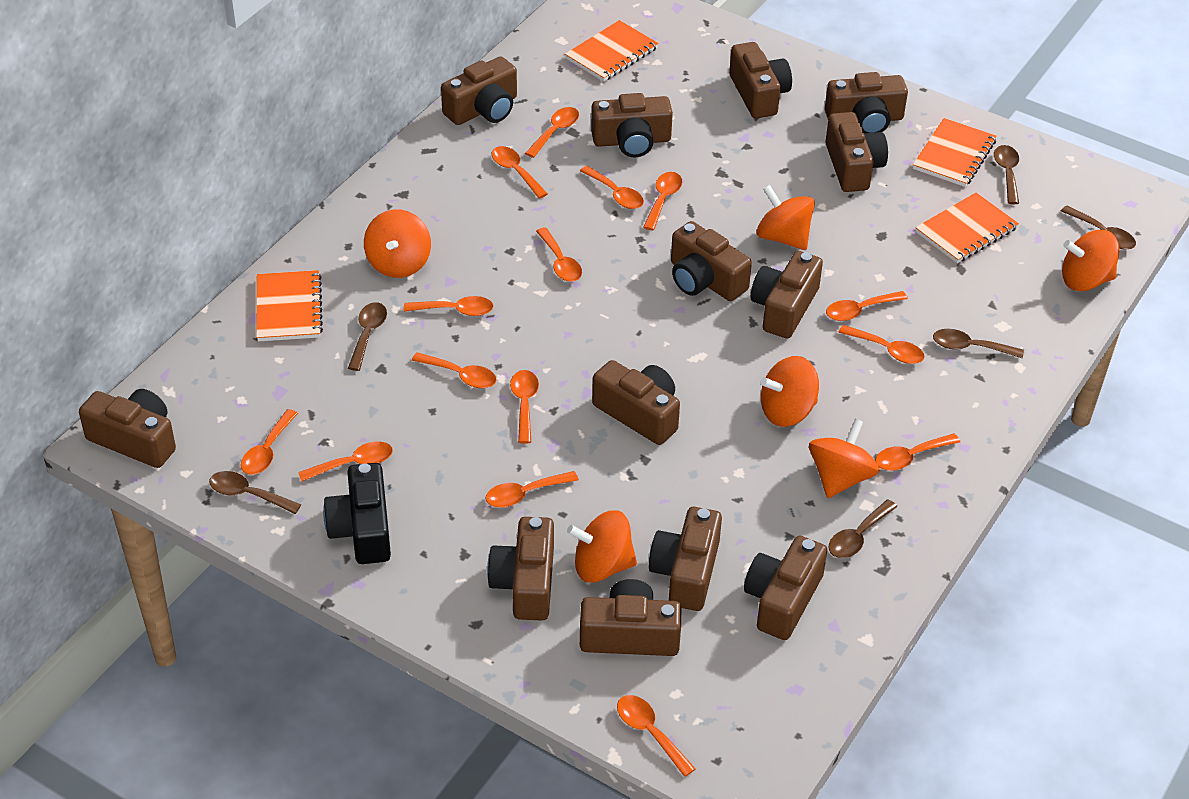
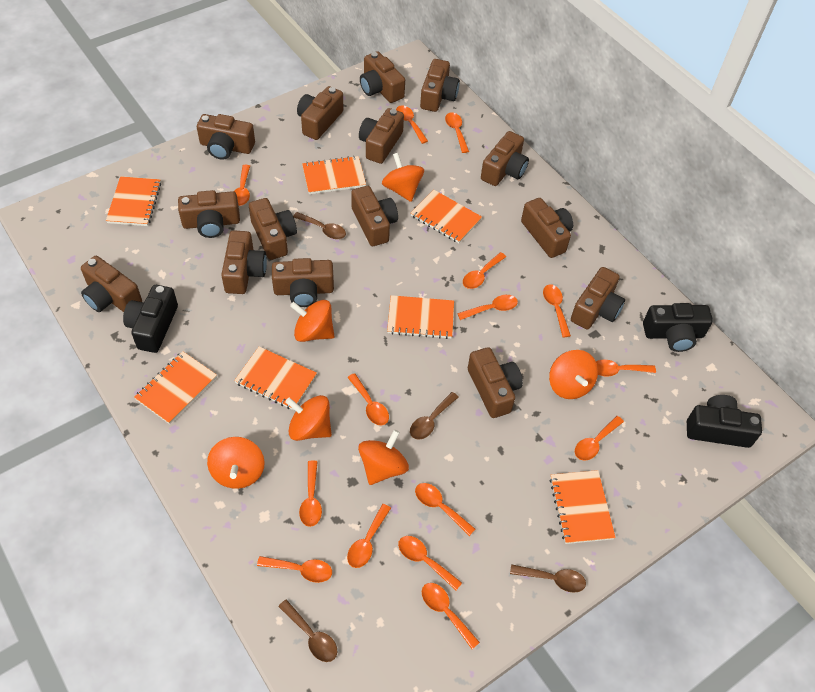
black camera: 1 -> 3
brown camera: 13 -> 15
brown spoon: 6 -> 4
orange notebook: 4 -> 7

